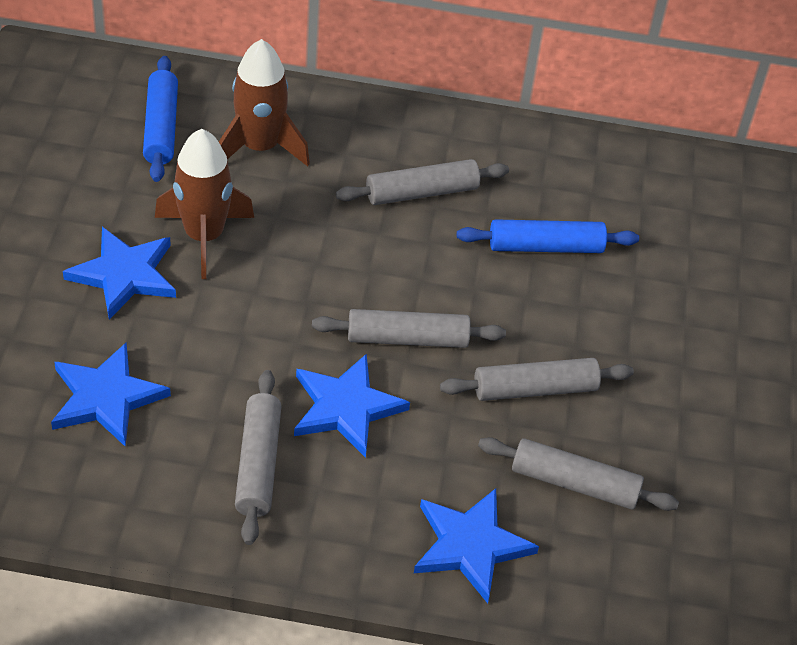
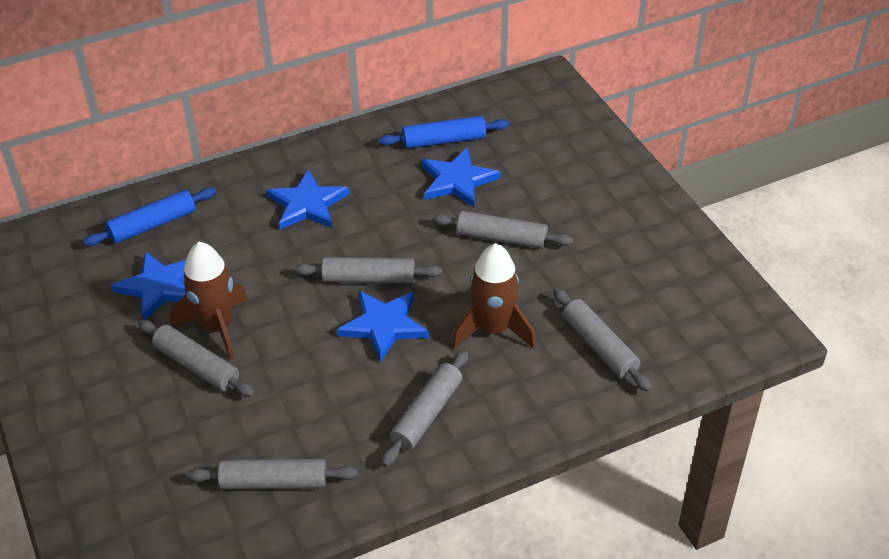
grey rolling pin: 5 -> 6

